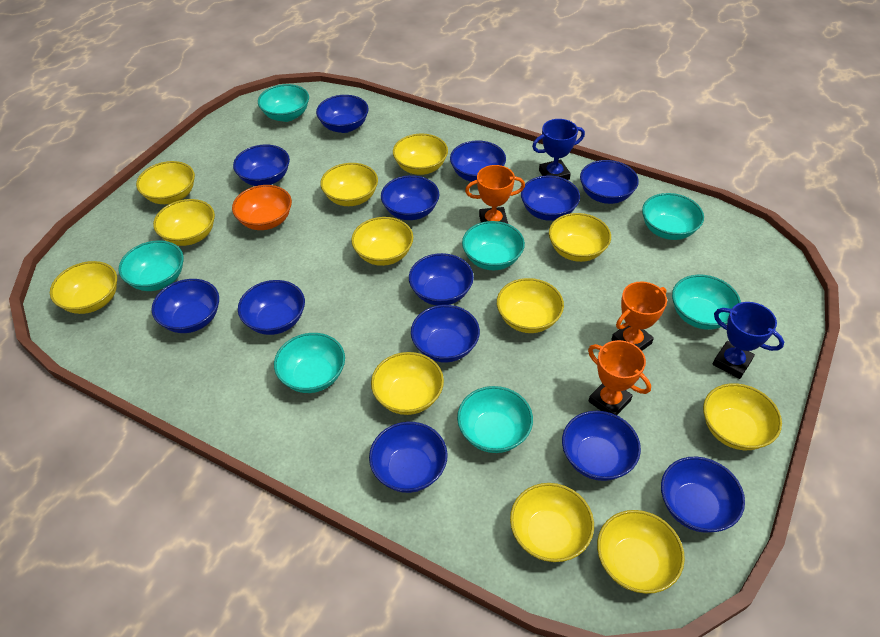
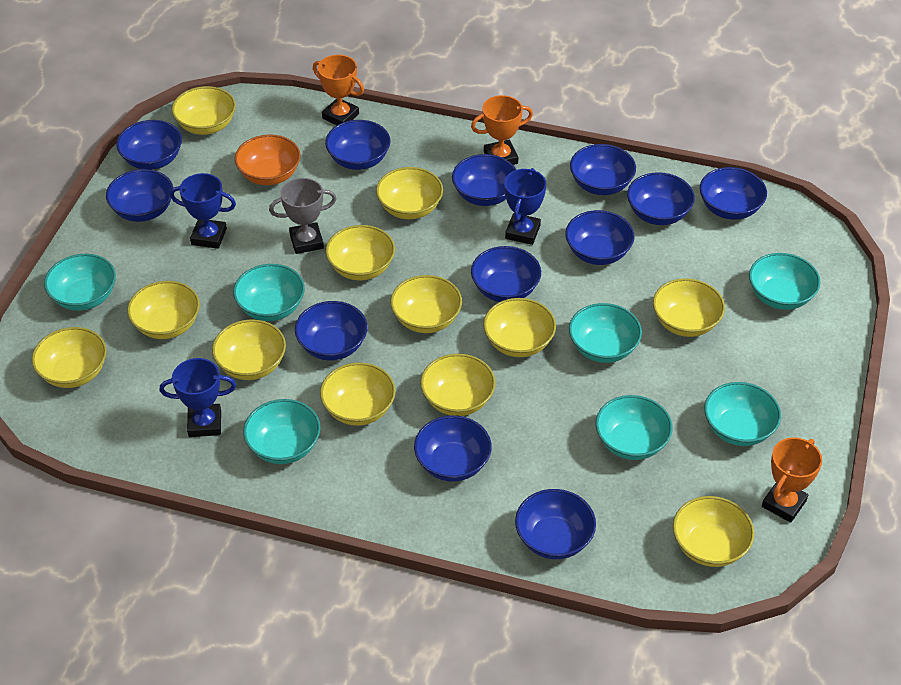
blue bowl: 13 -> 12
blue trophy: 2 -> 3
grey trophy: 0 -> 1

